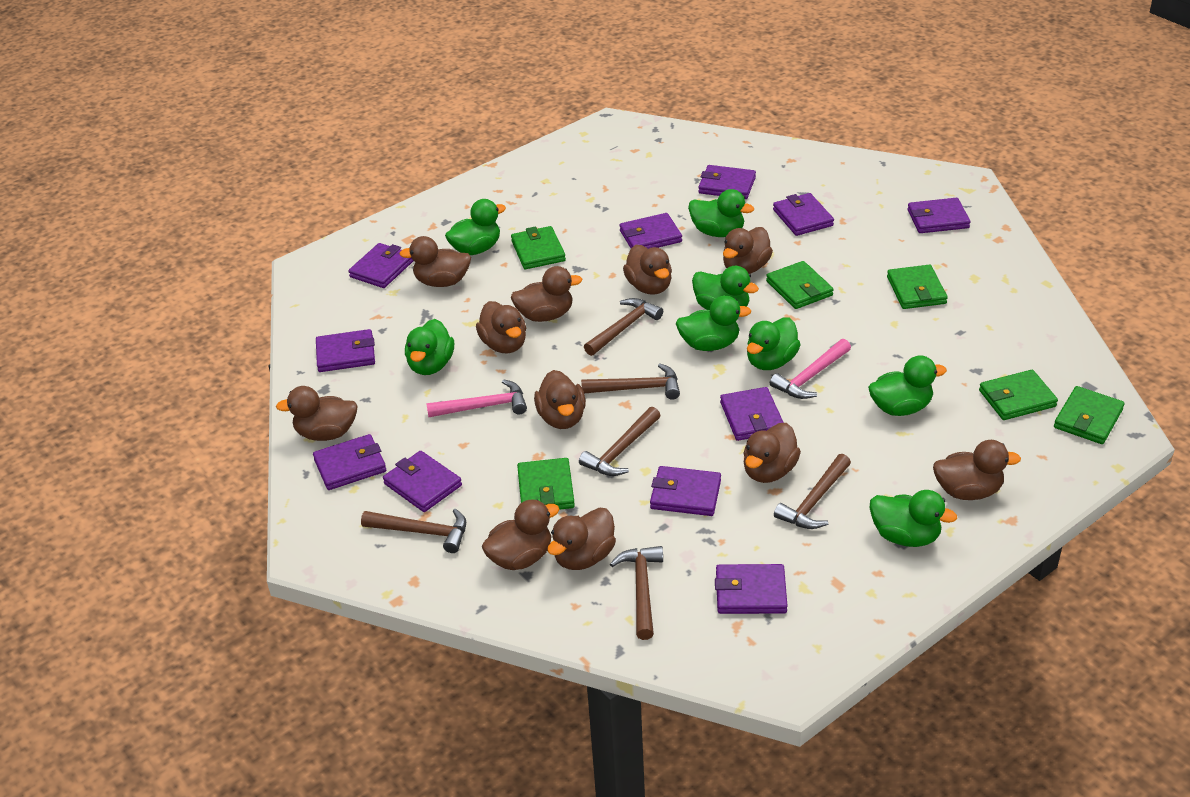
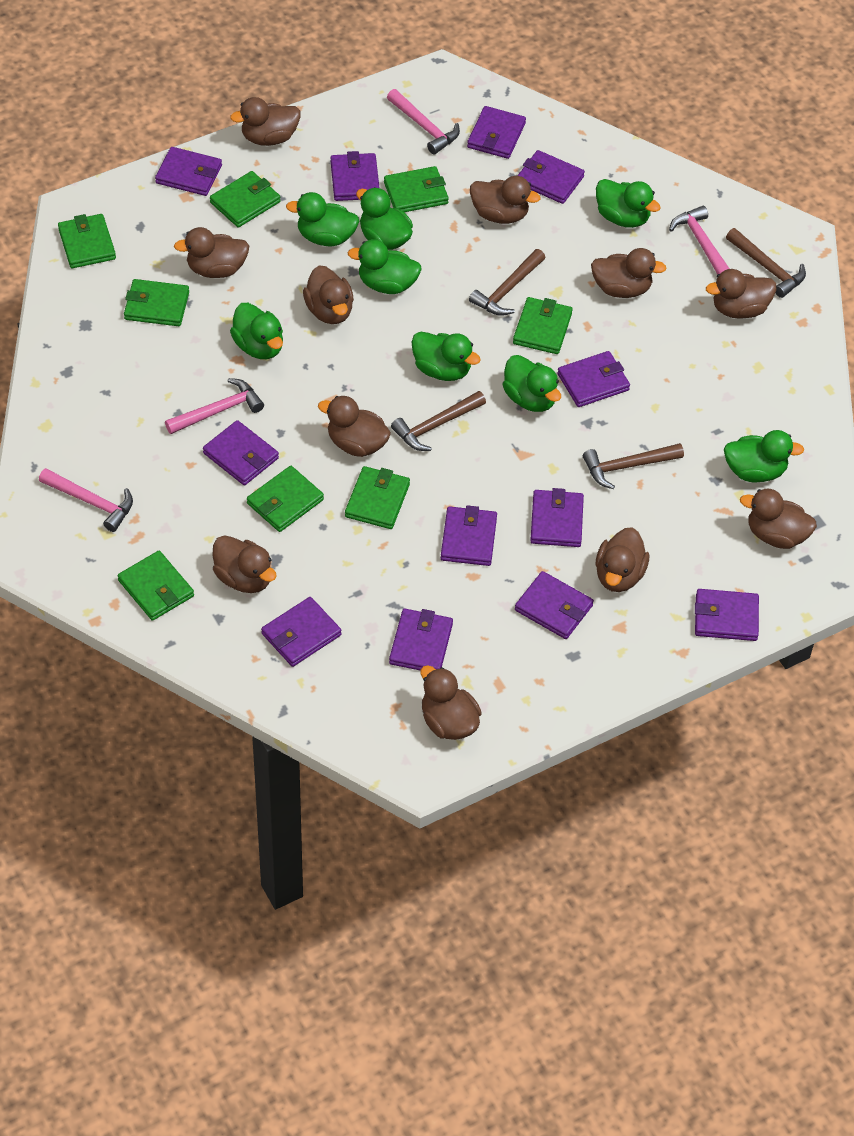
brown hammer: 6 -> 4
green wallet: 6 -> 8
pink hammer: 2 -> 4
purple wallet: 11 -> 12

